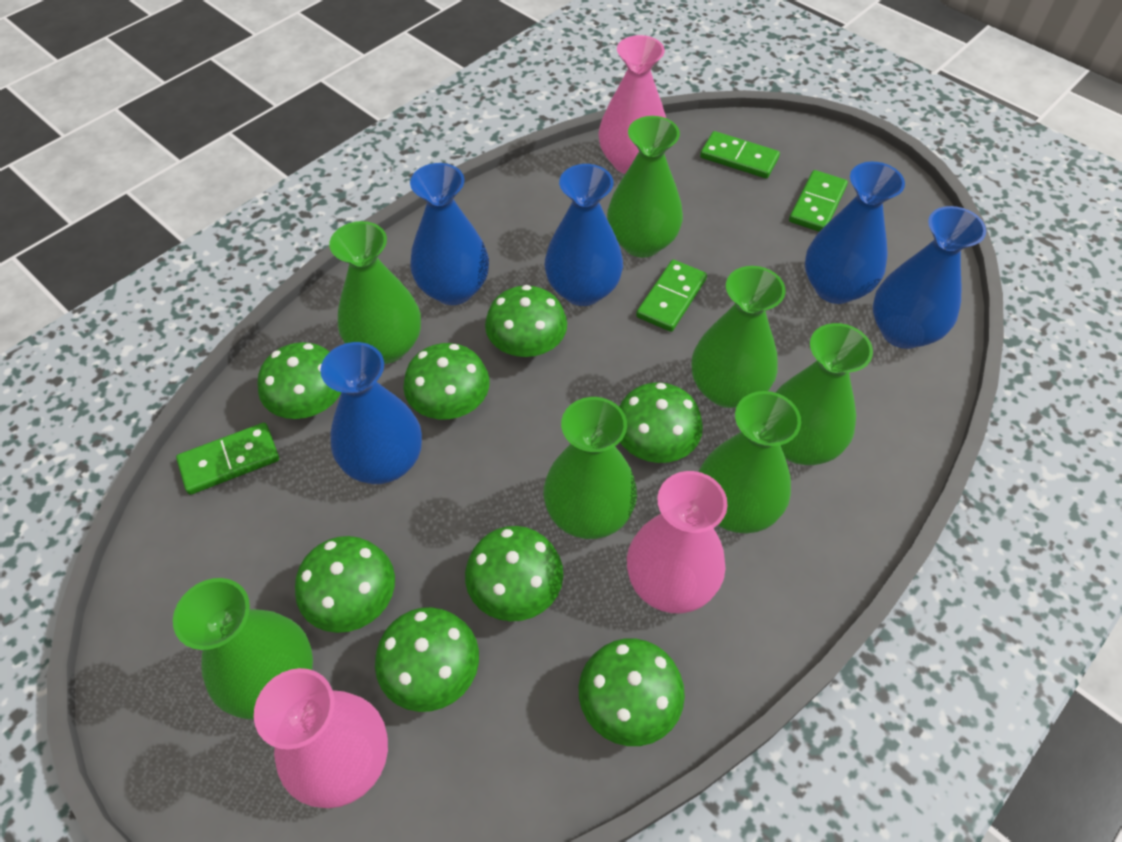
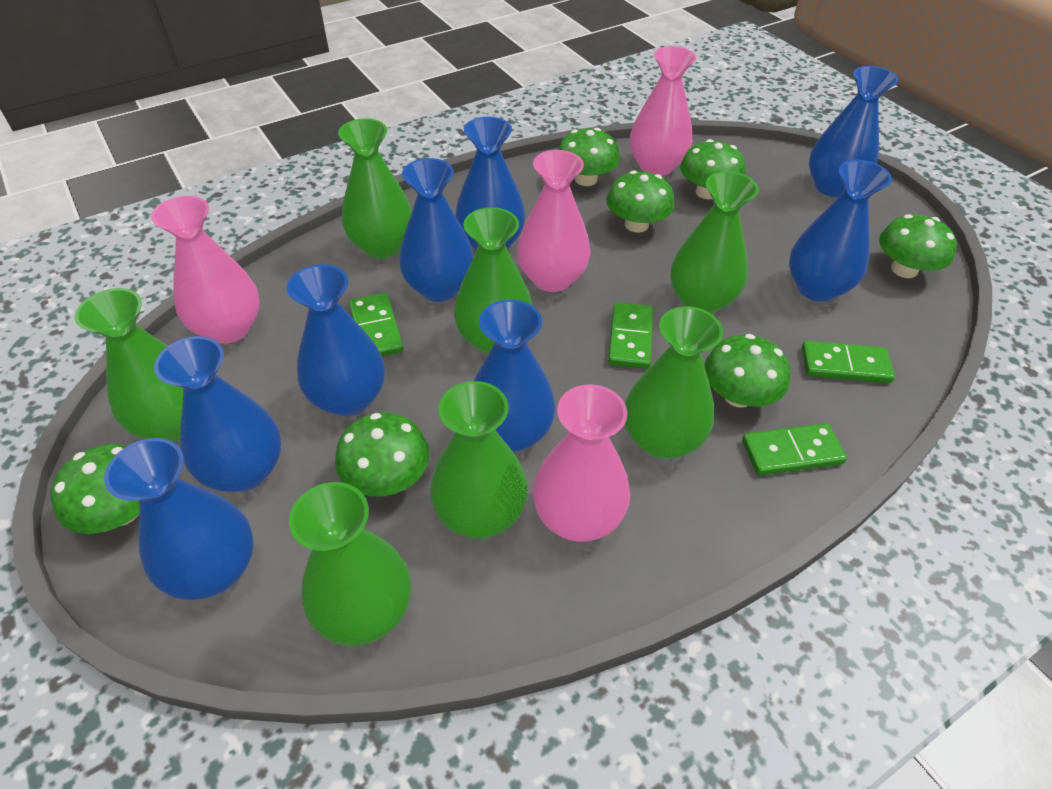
blue vase: 5 -> 8
green mushroom: 8 -> 7
pink vase: 3 -> 4

